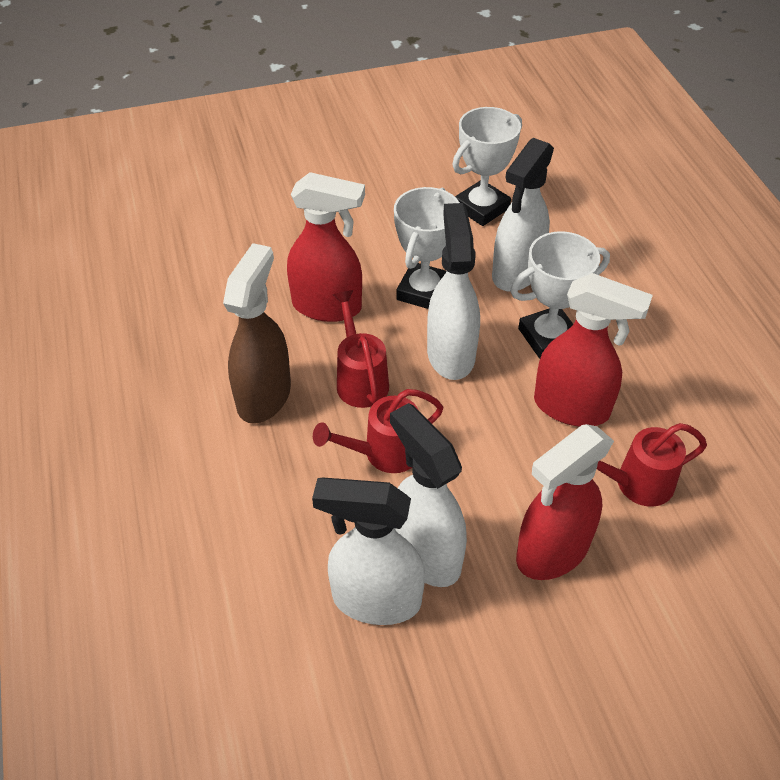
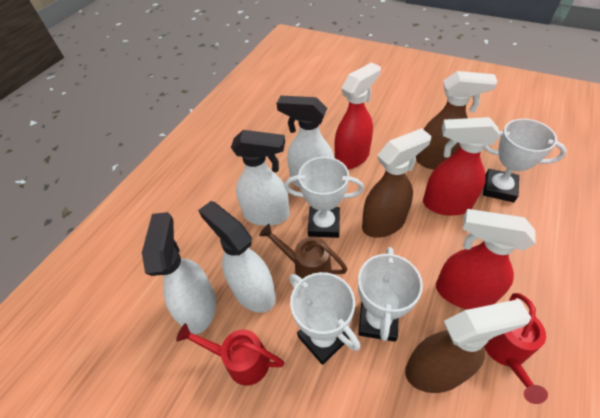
brown spray bottle: 1 -> 3
brown watering can: 0 -> 1
red watering can: 3 -> 2
white trophy: 3 -> 4

